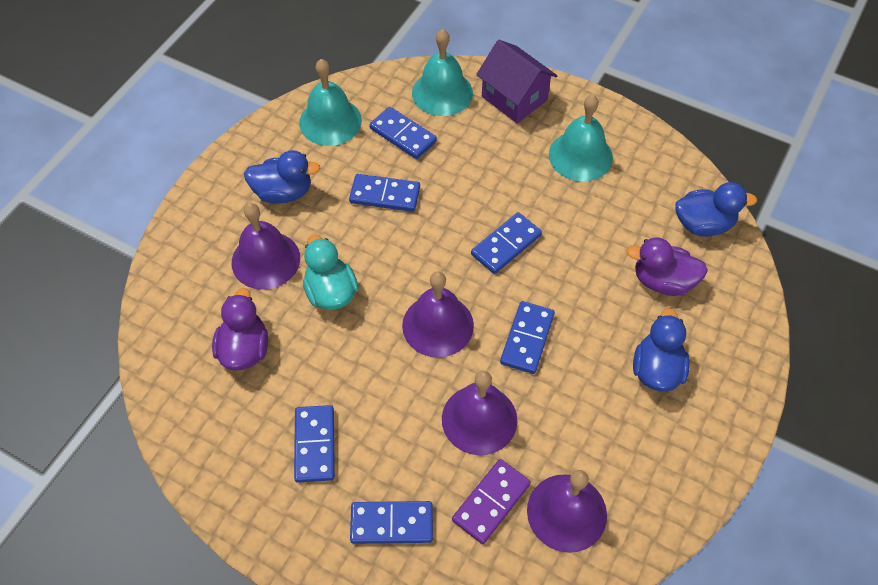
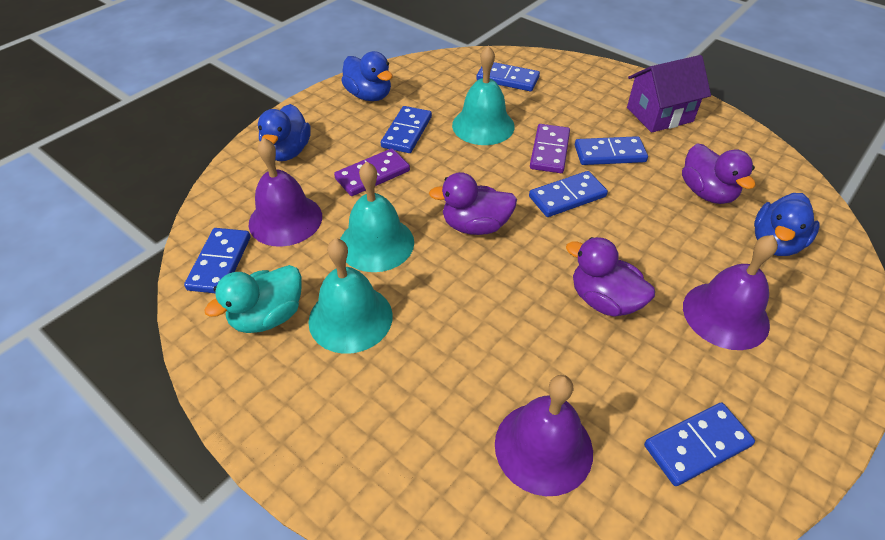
purple bell: 4 -> 3
purple domino: 1 -> 2
purple duck: 2 -> 3

